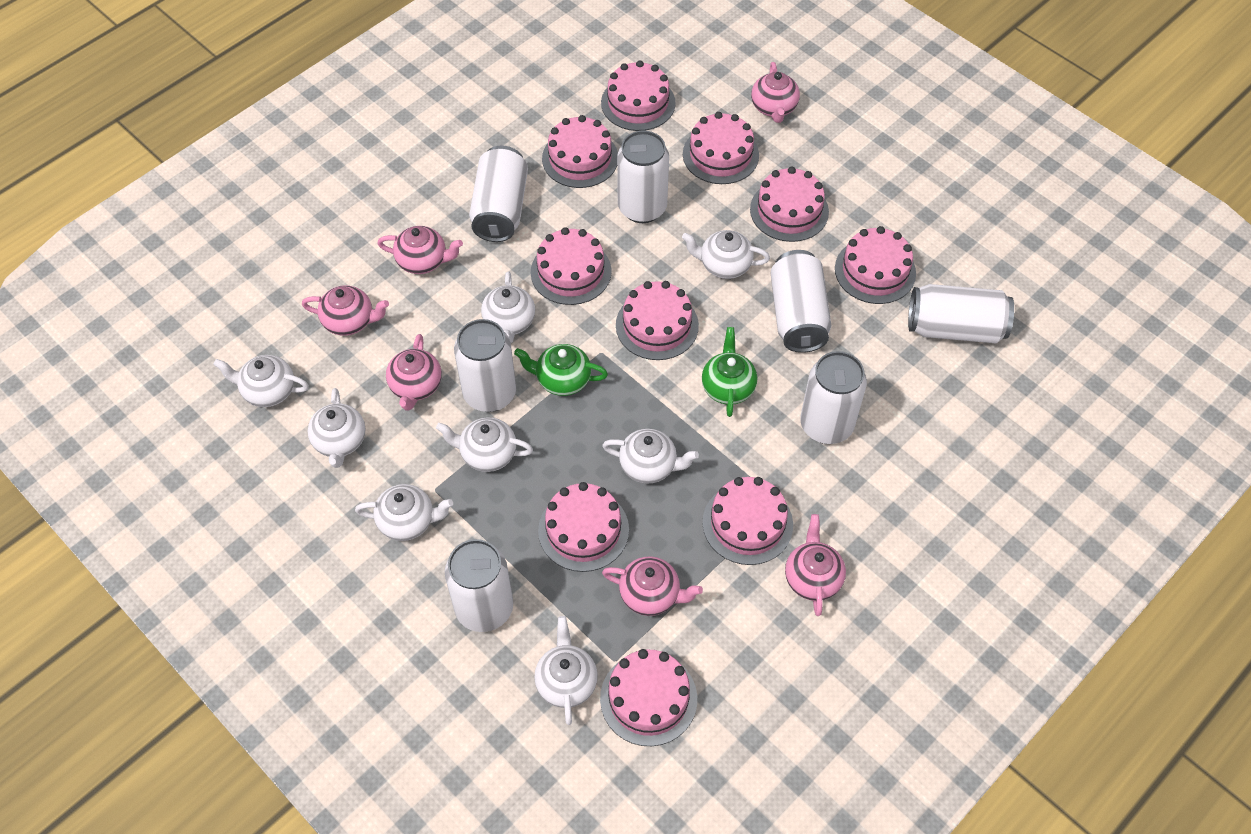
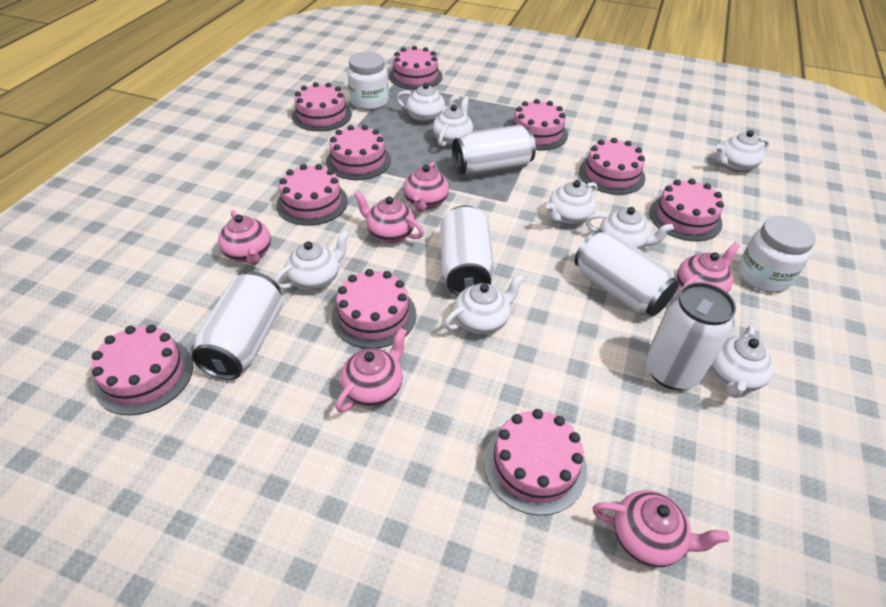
green teapot: 2 -> 0
white can: 7 -> 5
white jar: 0 -> 2

